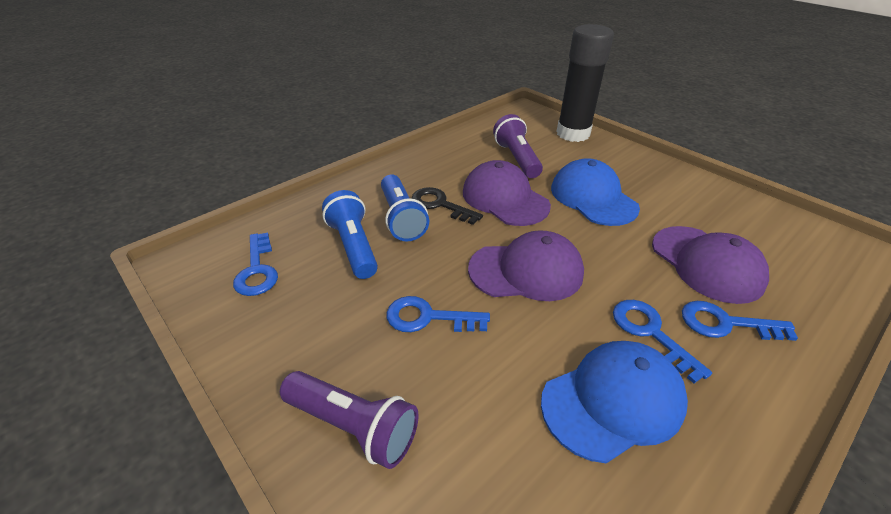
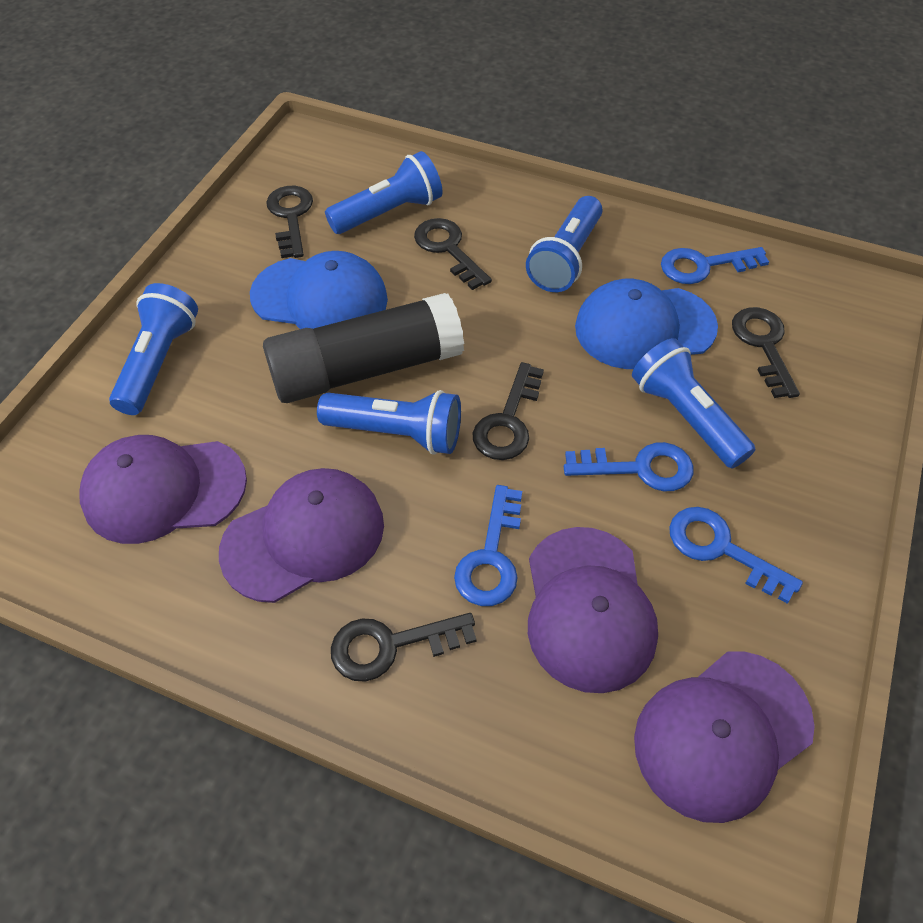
black key: 1 -> 5
blue flashlight: 2 -> 5
purple cap: 3 -> 4
purple flashlight: 2 -> 0

